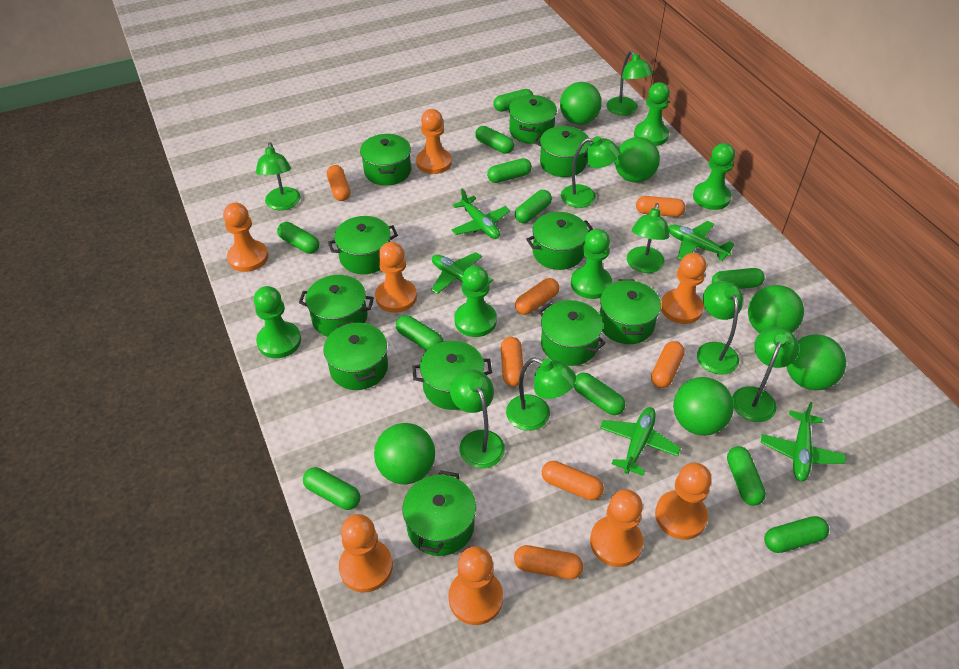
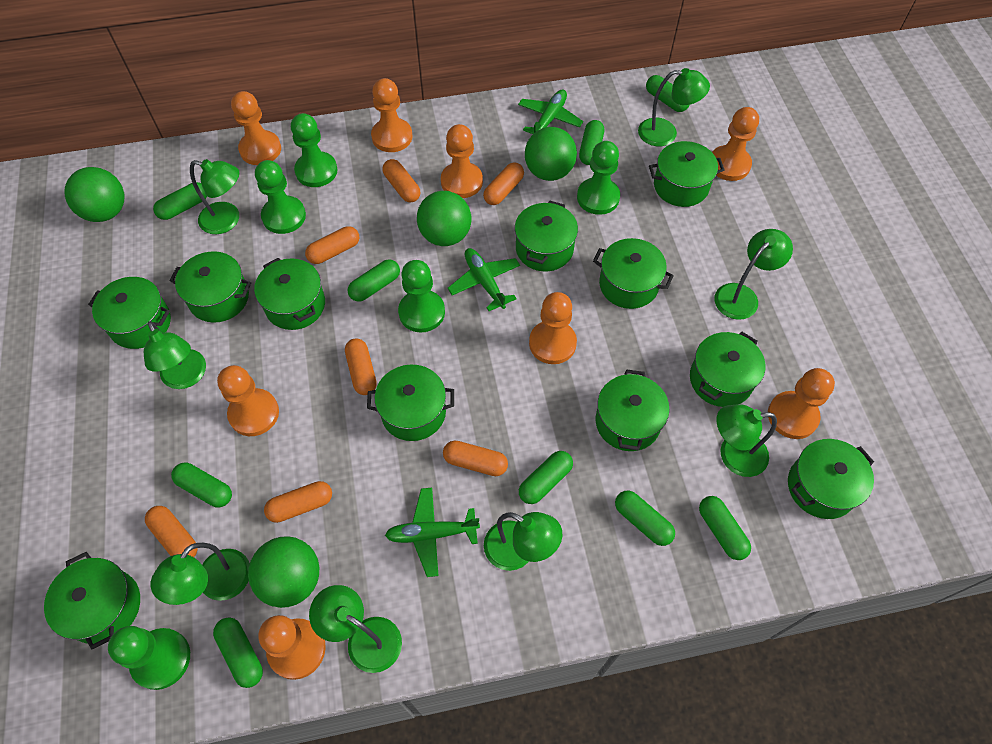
green ball: 6 -> 4
green capsule: 11 -> 9
green plane: 5 -> 3

